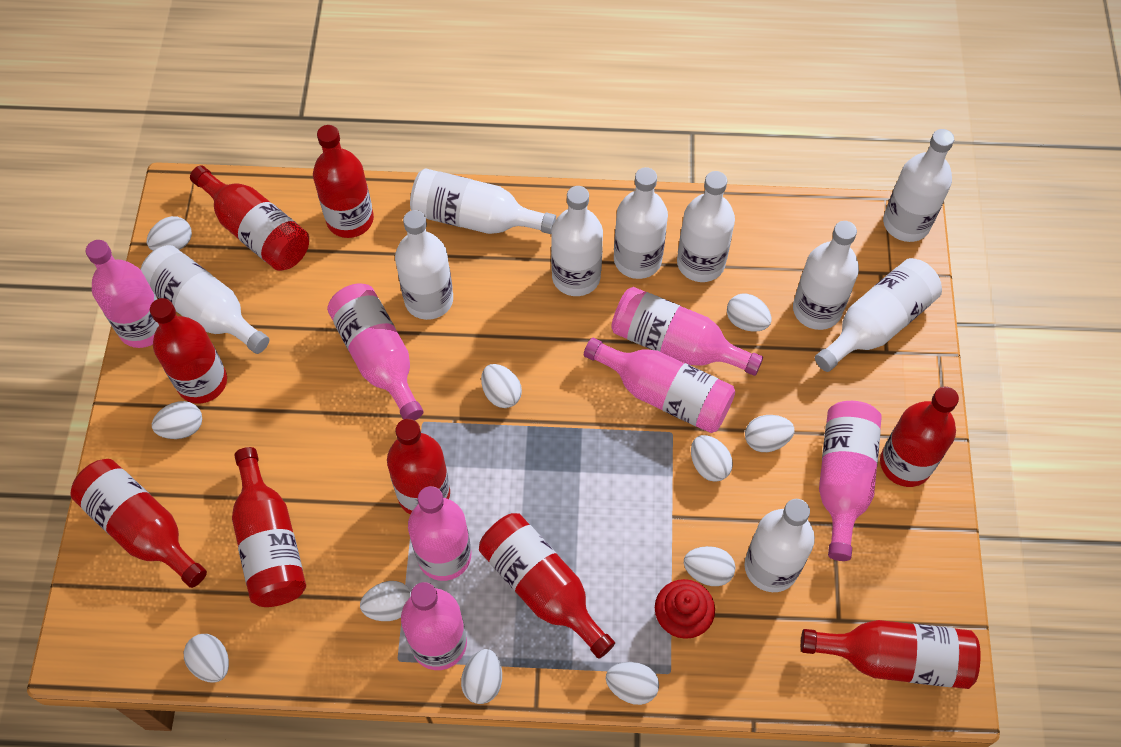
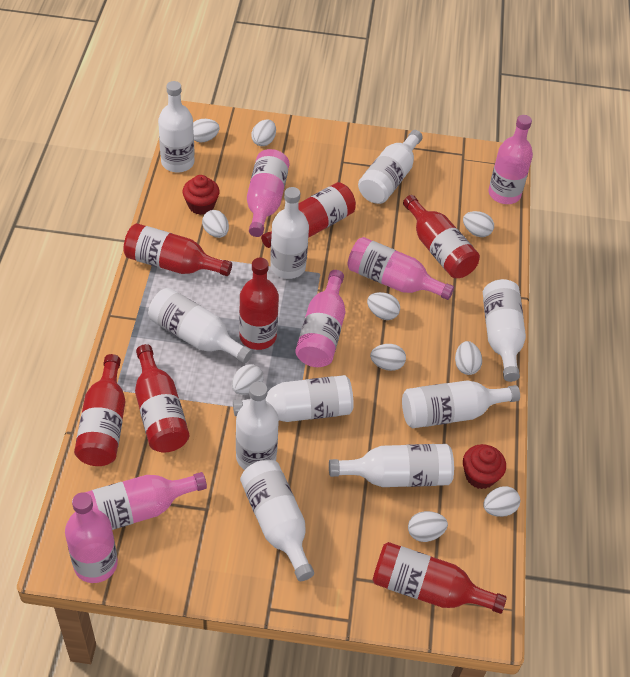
pink bottle: 7 -> 6
red bottle: 9 -> 7
red cupcake: 1 -> 2
white egg: 11 -> 10

